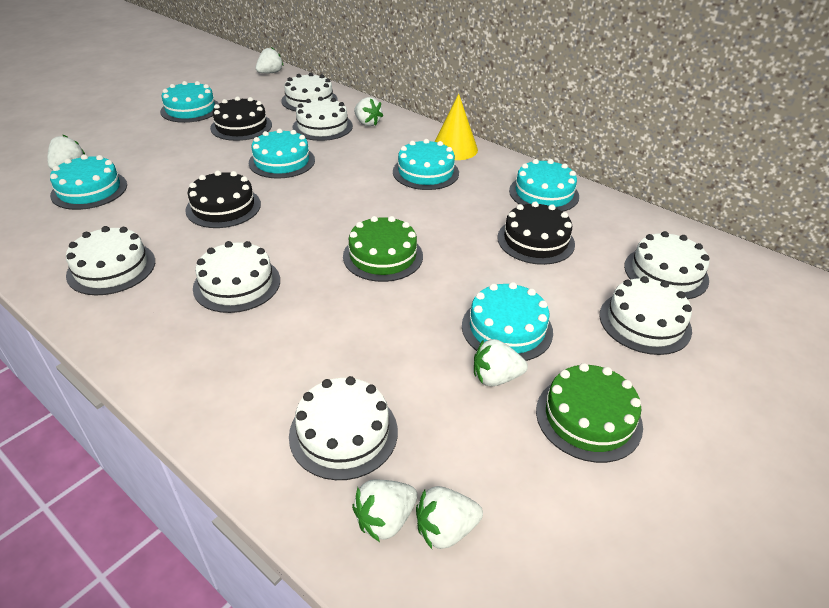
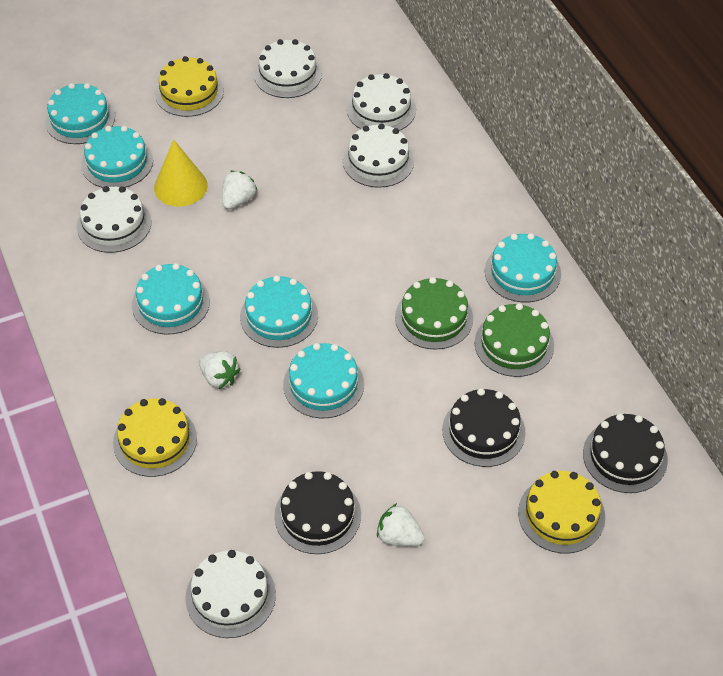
white cake: 7 -> 5
white strawberry: 6 -> 3
yellow cake: 0 -> 3

